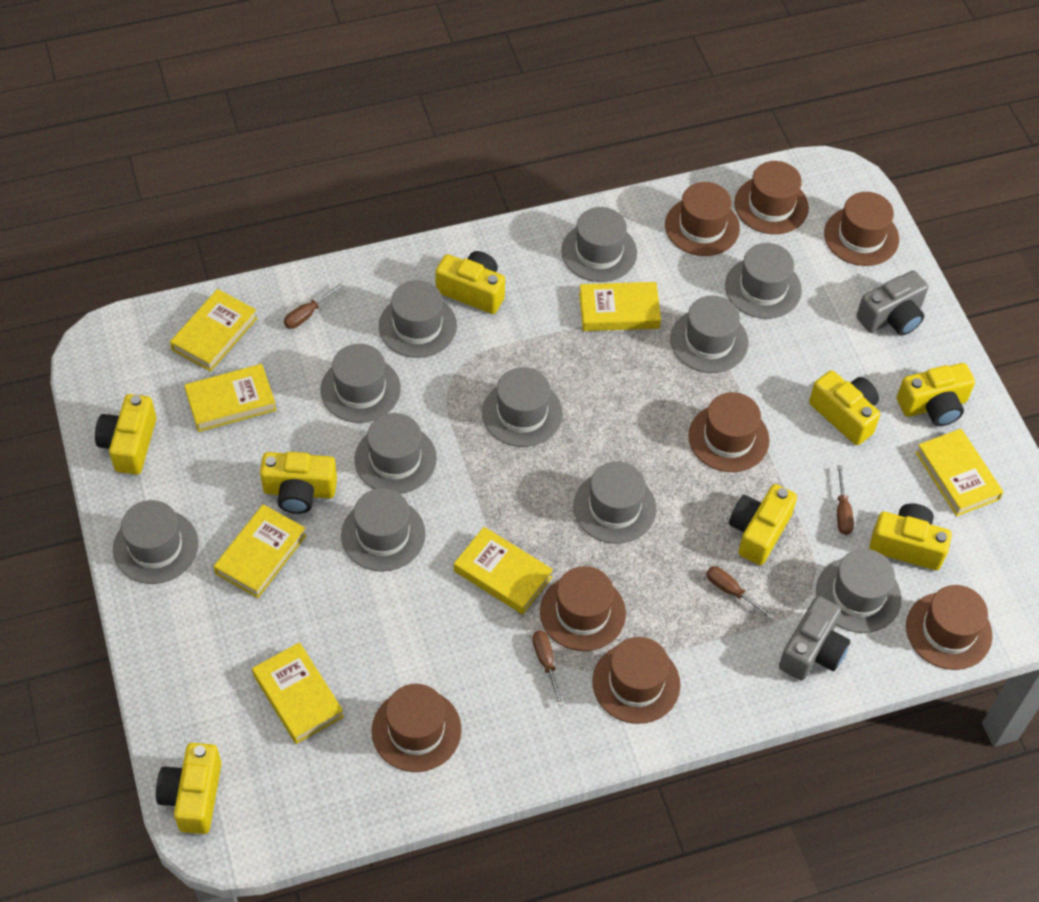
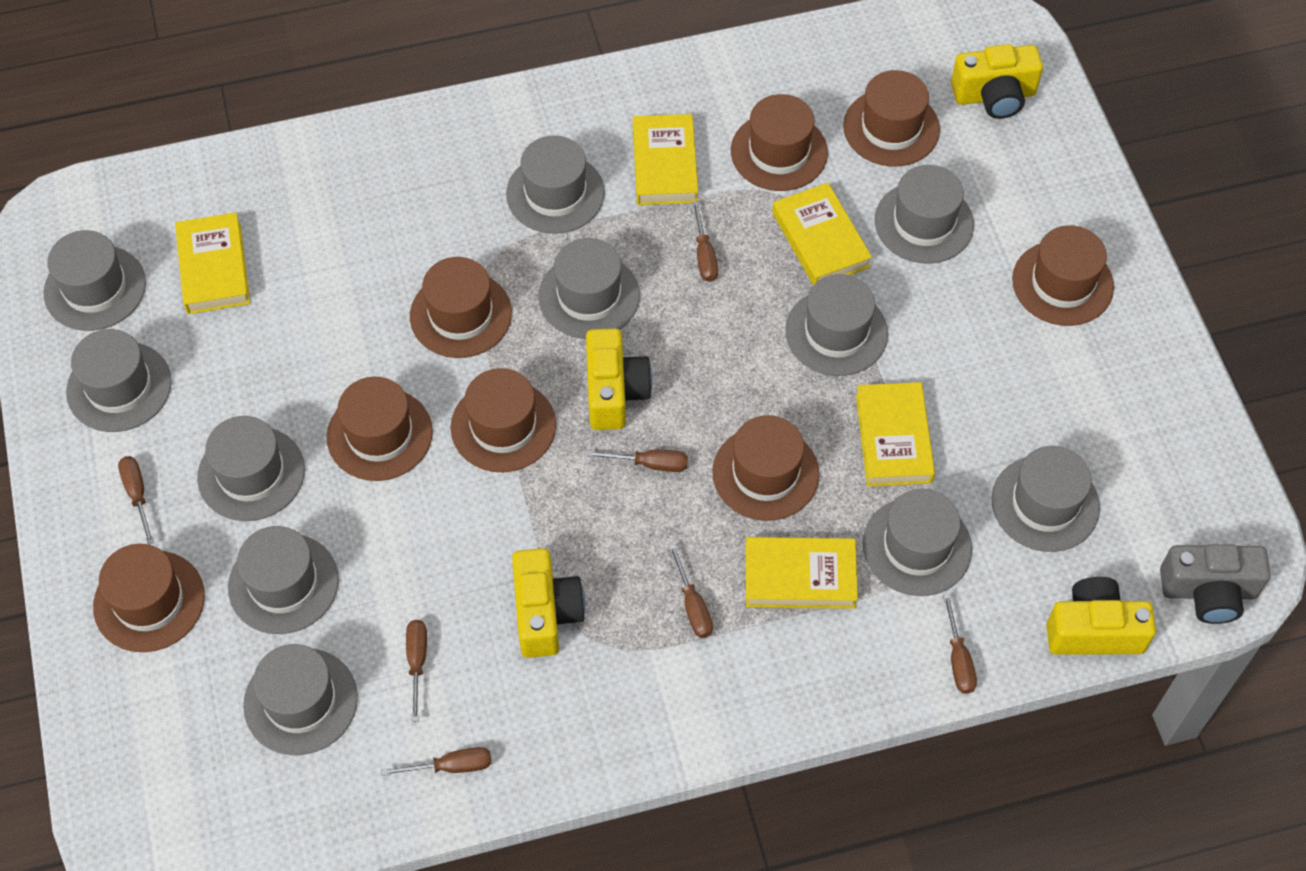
brown screwdriver: 4 -> 7
grey camera: 2 -> 1
yellow book: 7 -> 5
yellow camera: 8 -> 4

